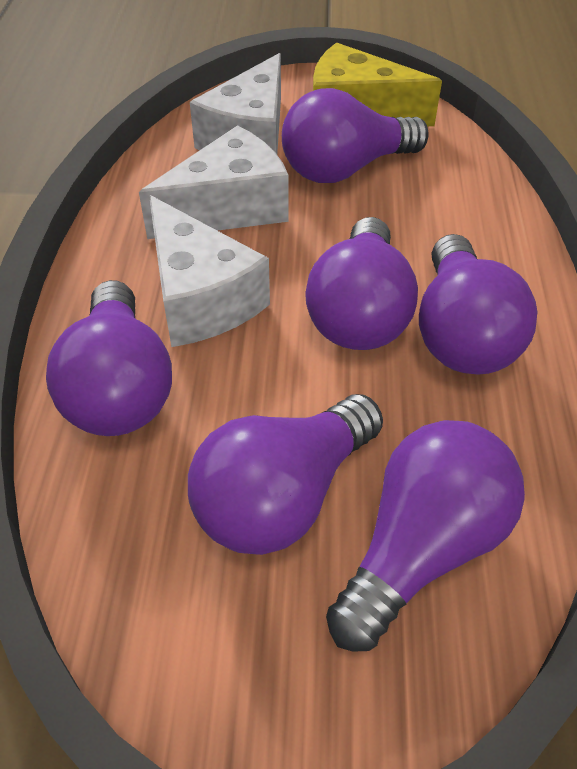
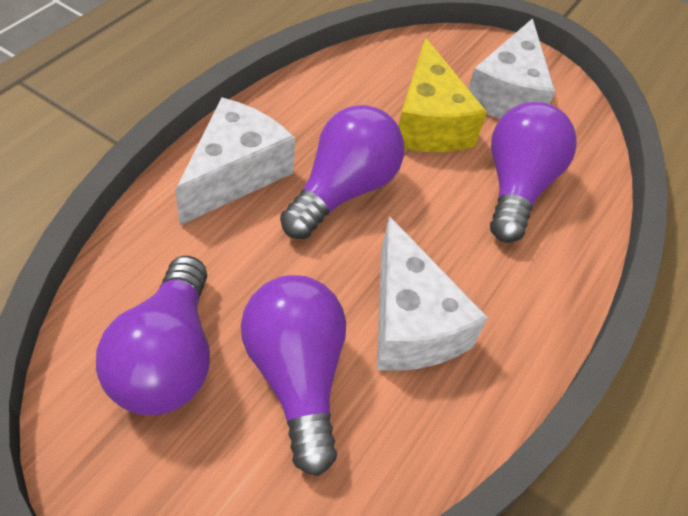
purple light bulb: 6 -> 4

